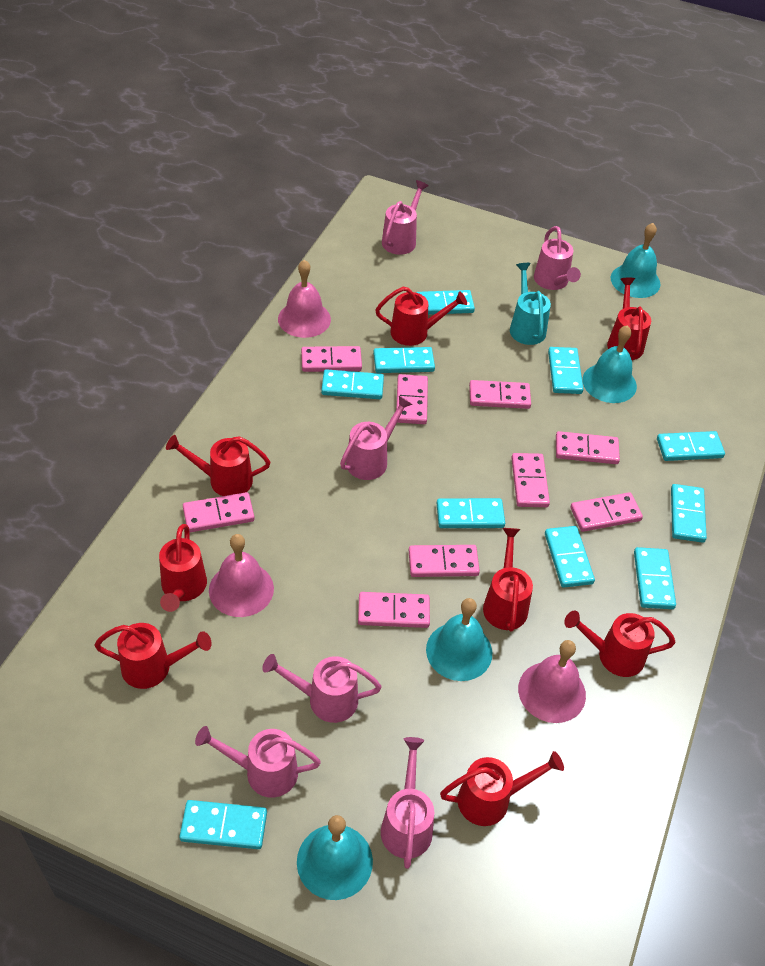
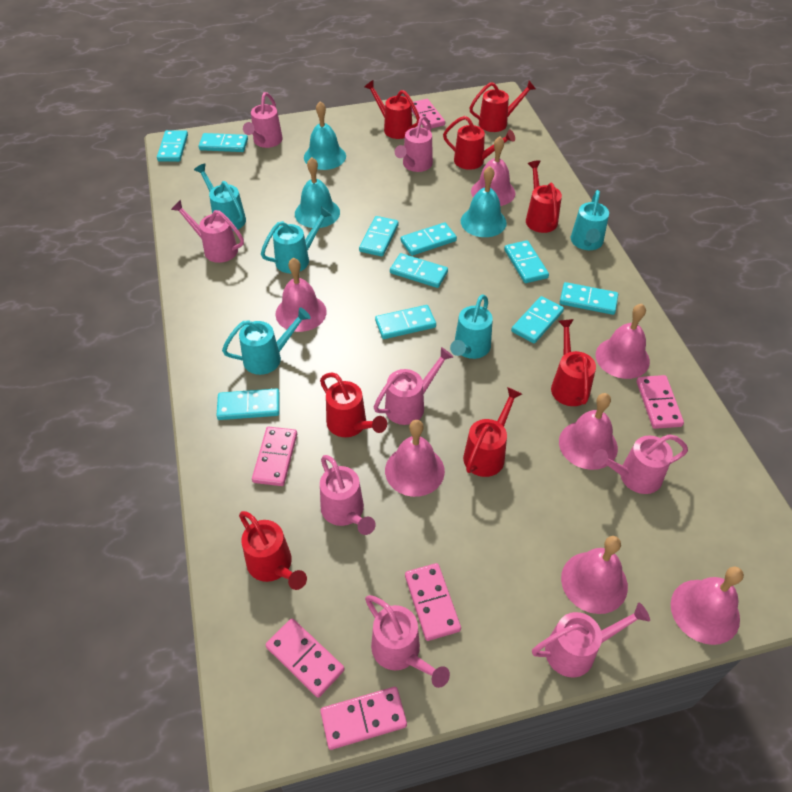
pink bell: 3 -> 7
pink domino: 9 -> 6
pink watering can: 6 -> 8
turquoise bell: 4 -> 3
turquoise watering can: 1 -> 5

